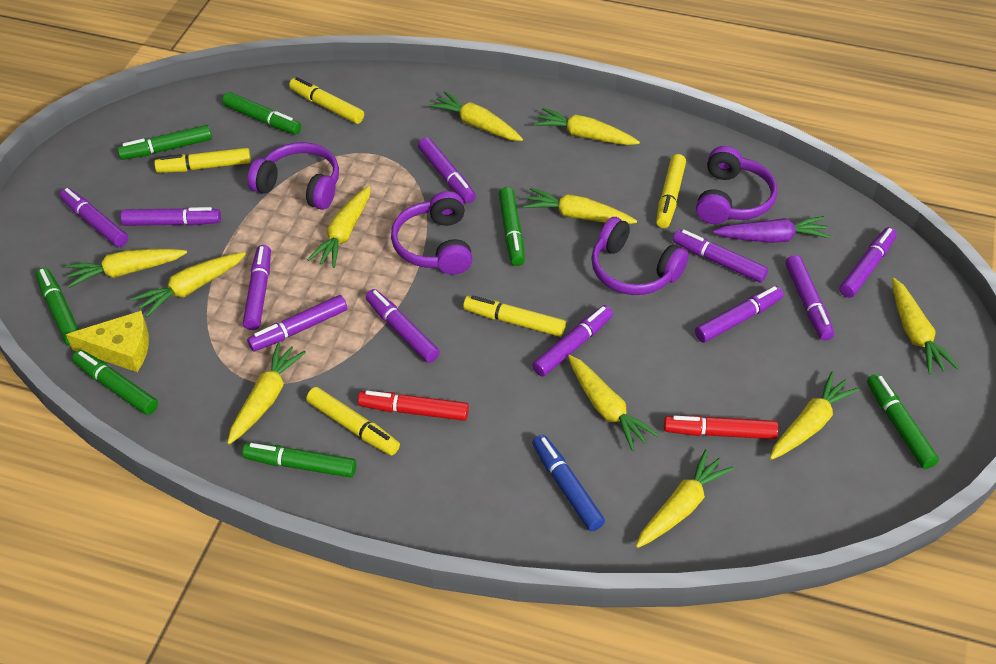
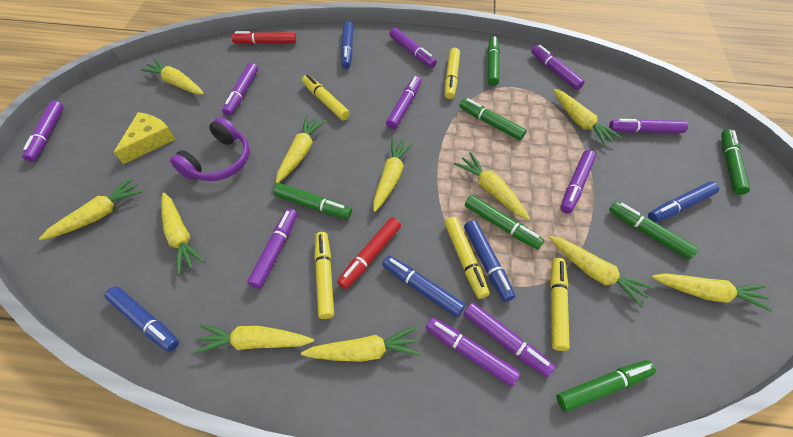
blue marker: 1 -> 5
purple carrot: 1 -> 0
purple headphones: 4 -> 1
purple marker: 11 -> 10

